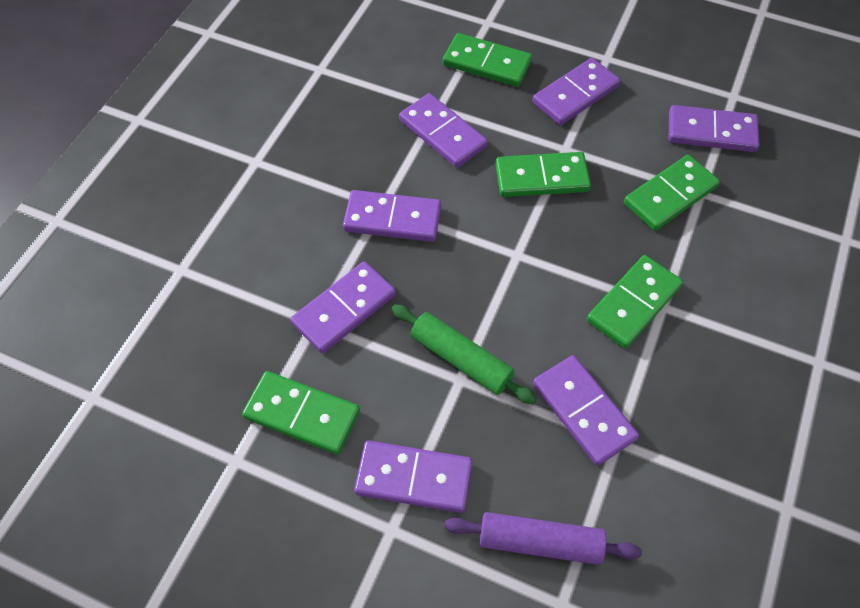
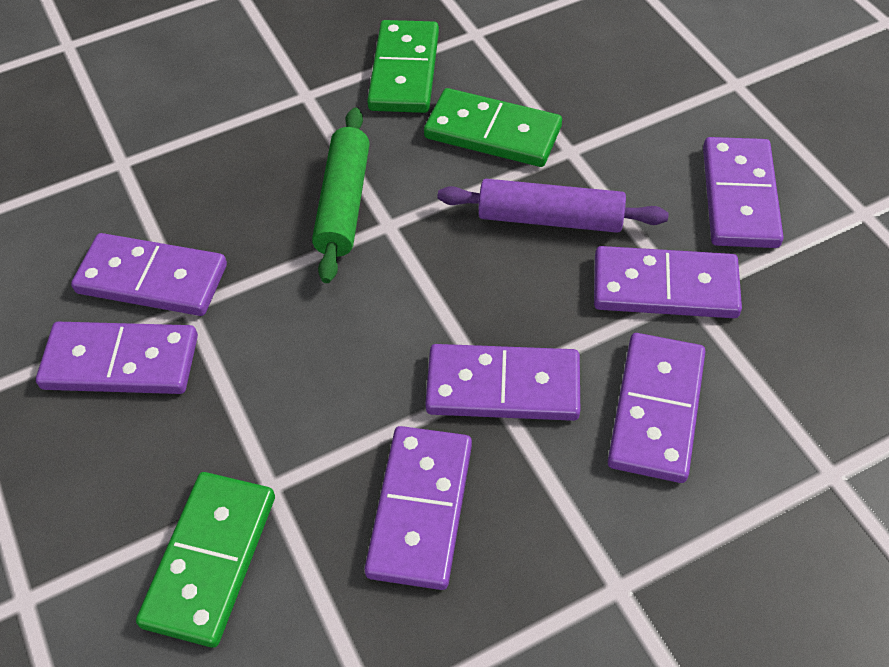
green domino: 5 -> 3

